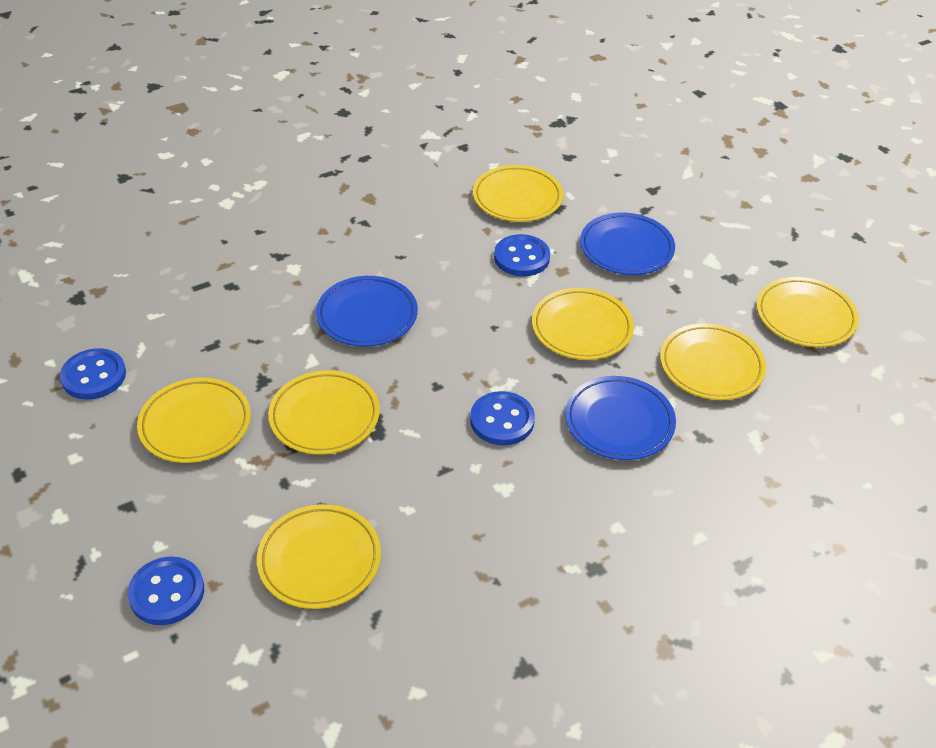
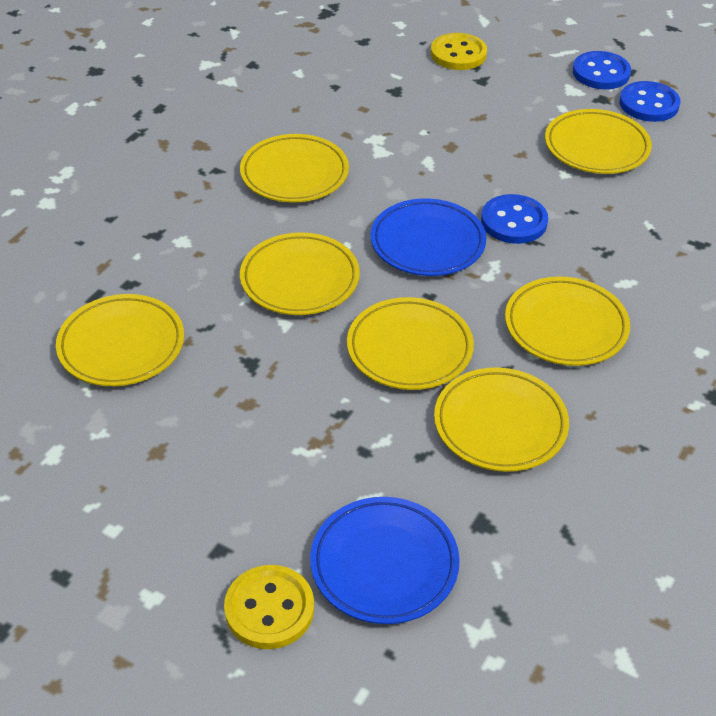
blue button: 4 -> 3
blue plate: 3 -> 2
yellow button: 0 -> 2

